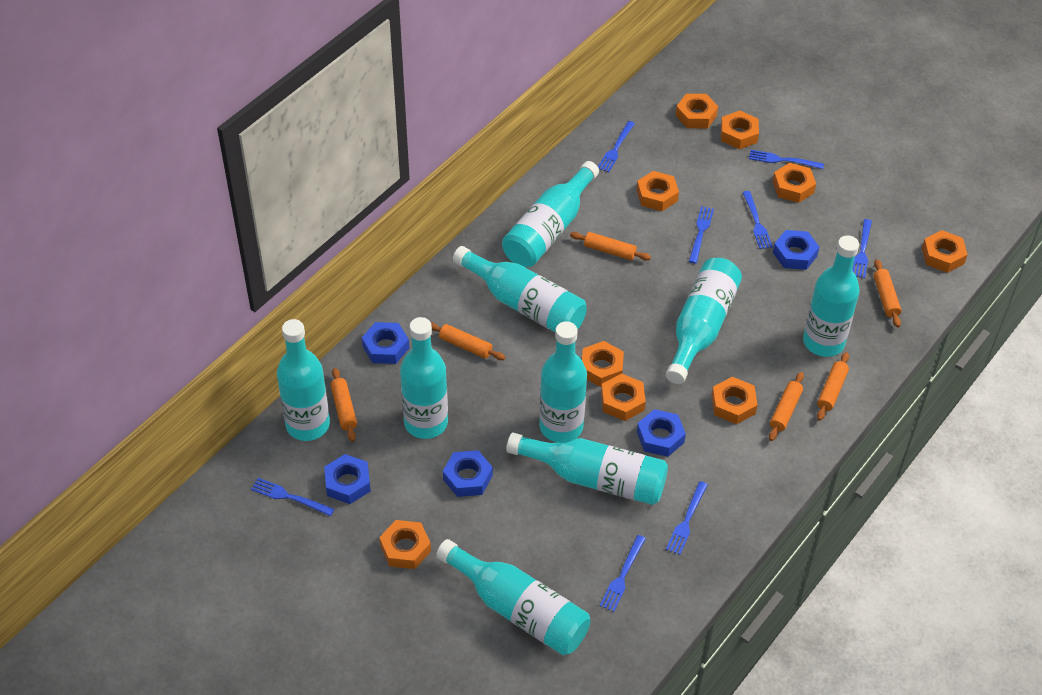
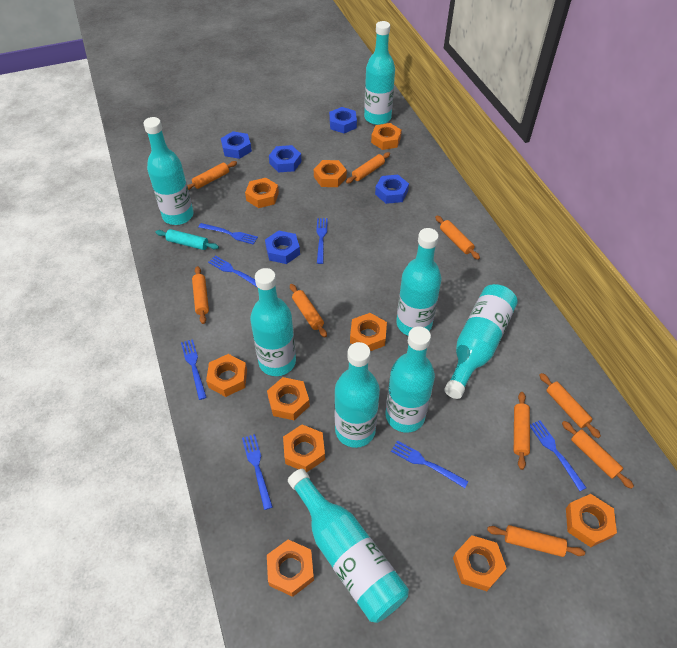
blue fork: 8 -> 7
orange nut: 9 -> 10
orange rolling pin: 6 -> 9
turquoise bottle: 9 -> 8
turquoise rolling pin: 0 -> 1

